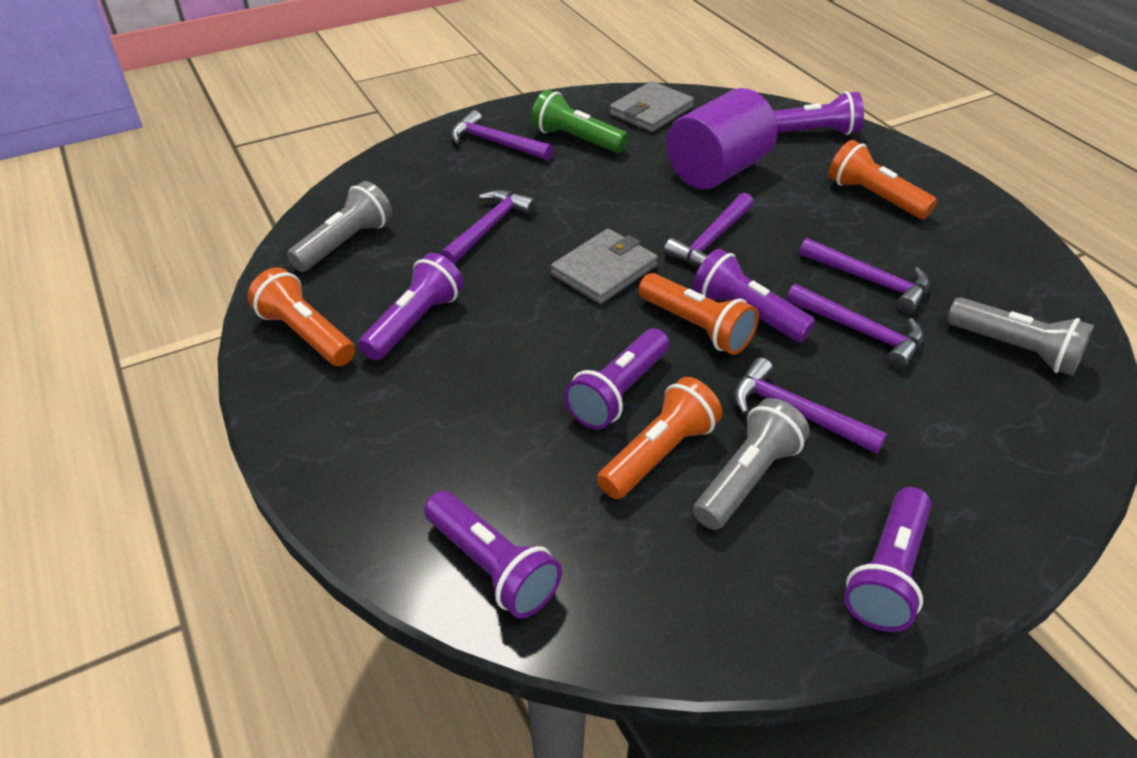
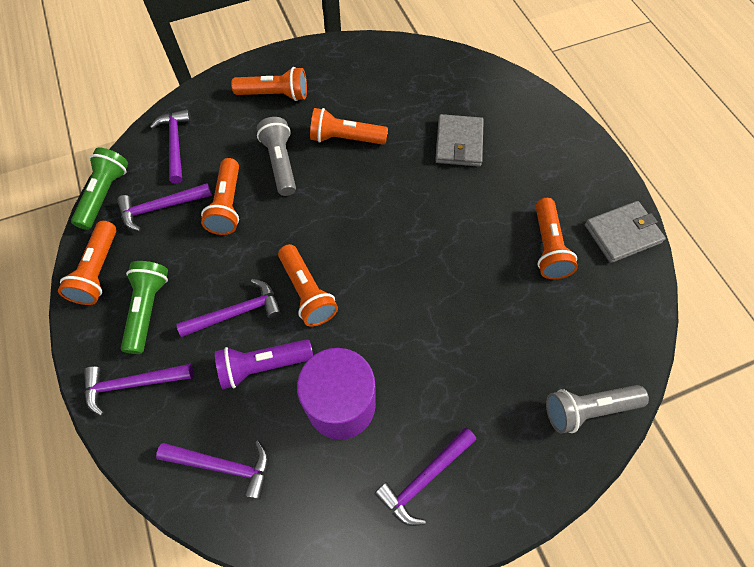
green flashlight: 1 -> 2
grey flashlight: 3 -> 2
orange flashlight: 4 -> 6
purple flashlight: 6 -> 1

